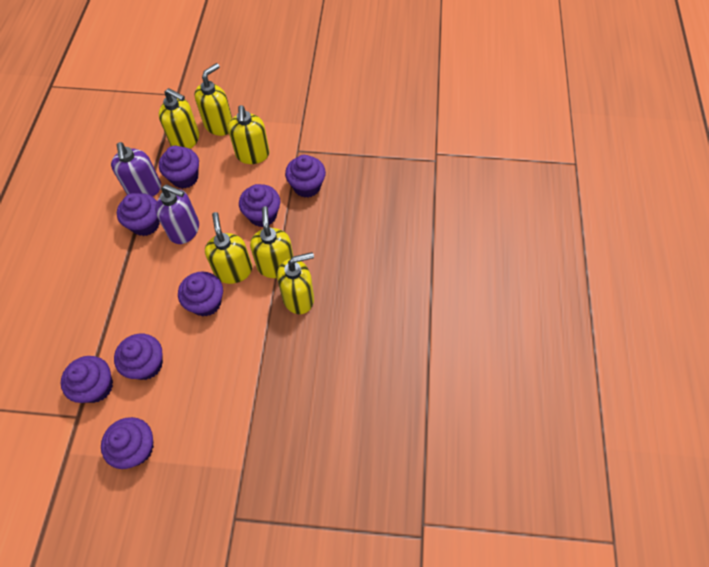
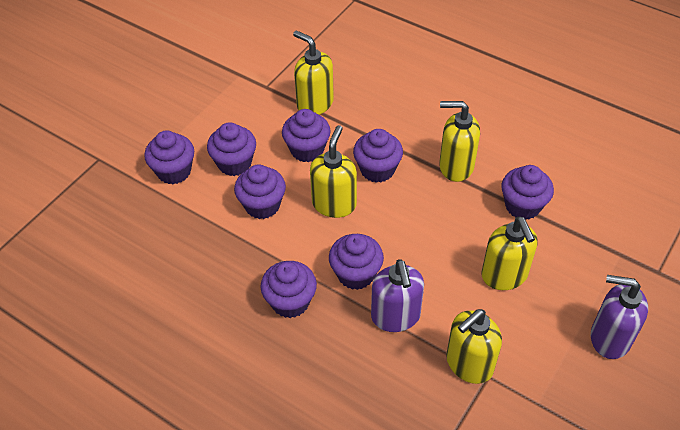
yellow soap dispenser: 6 -> 5

